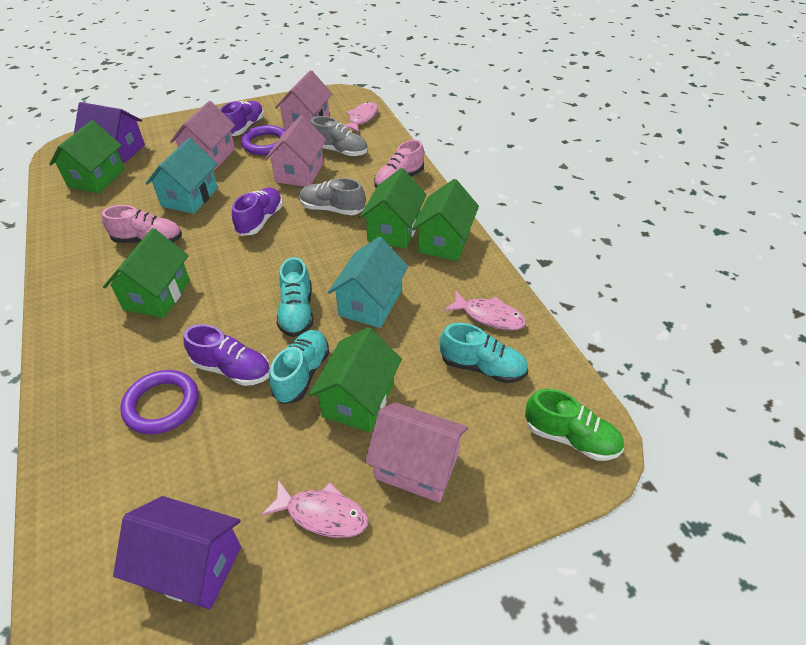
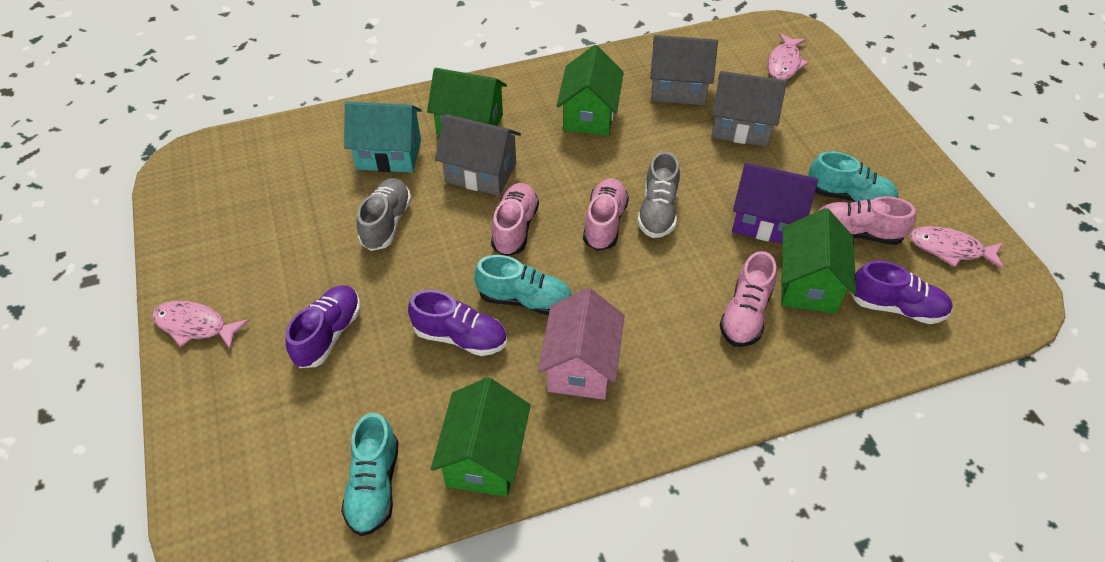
green house: 5 -> 4
green shoe: 1 -> 0
grey house: 0 -> 3
pink house: 4 -> 1
pink shoe: 2 -> 4
purple house: 2 -> 1
purple ring: 2 -> 0
turquoise house: 2 -> 1

